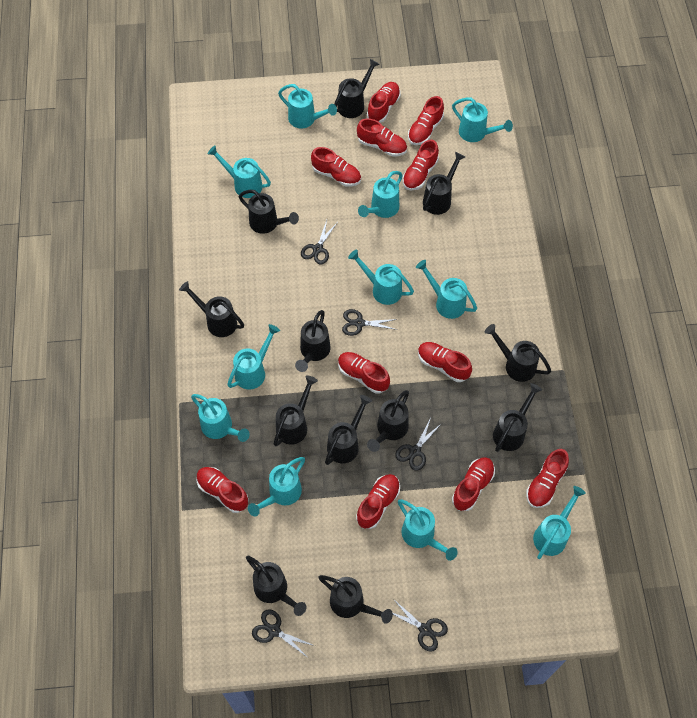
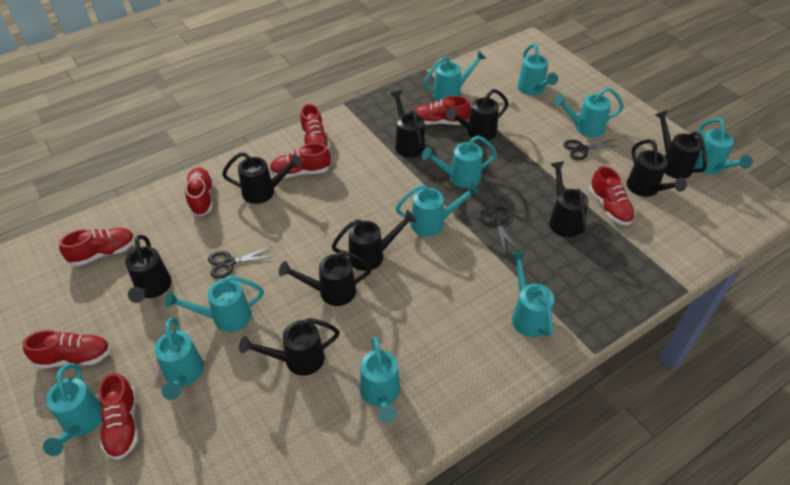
black scissors: 5 -> 3
black watering can: 12 -> 10
red shoe: 11 -> 8

